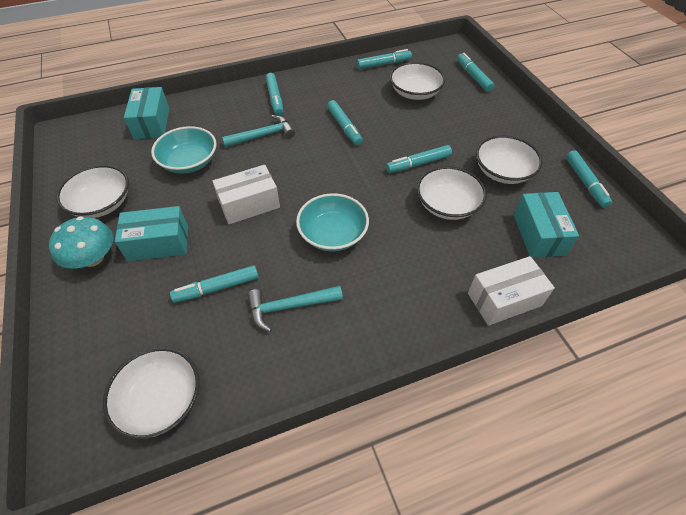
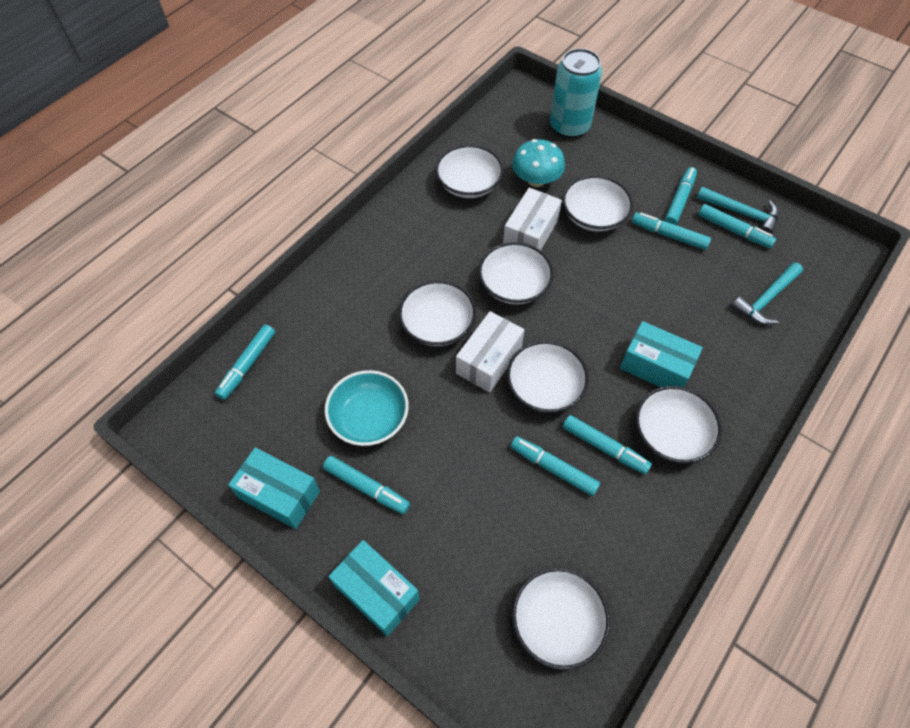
turquoise bowl: 2 -> 1
turquoise can: 0 -> 1
white bowl: 5 -> 7

